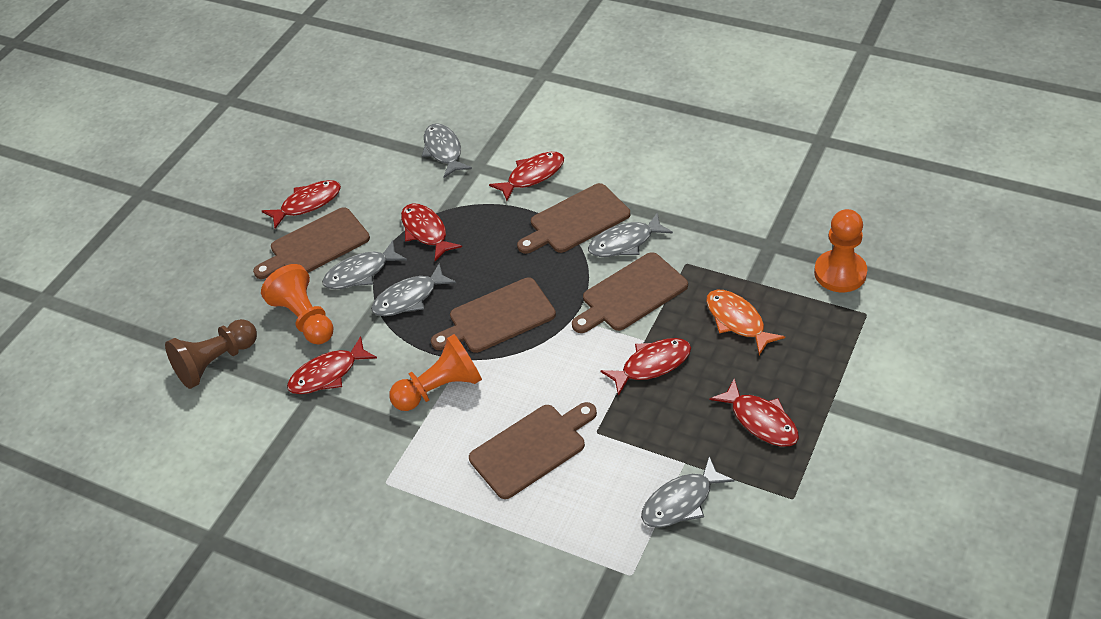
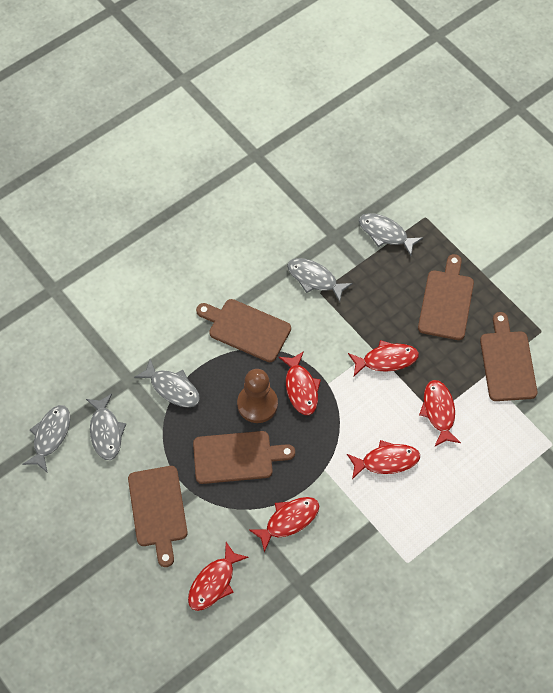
orange fish: 1 -> 0
orange pawn: 3 -> 0

